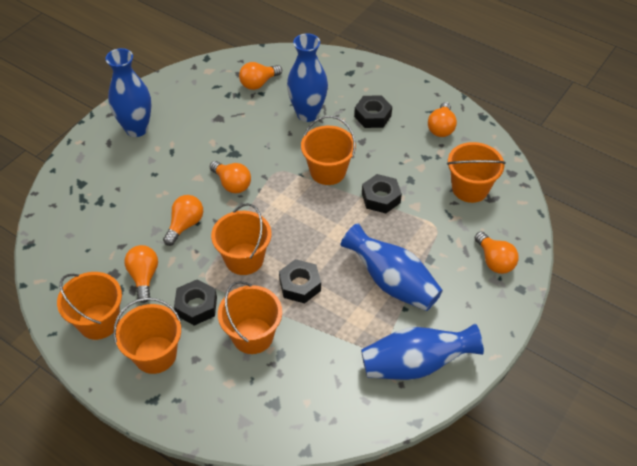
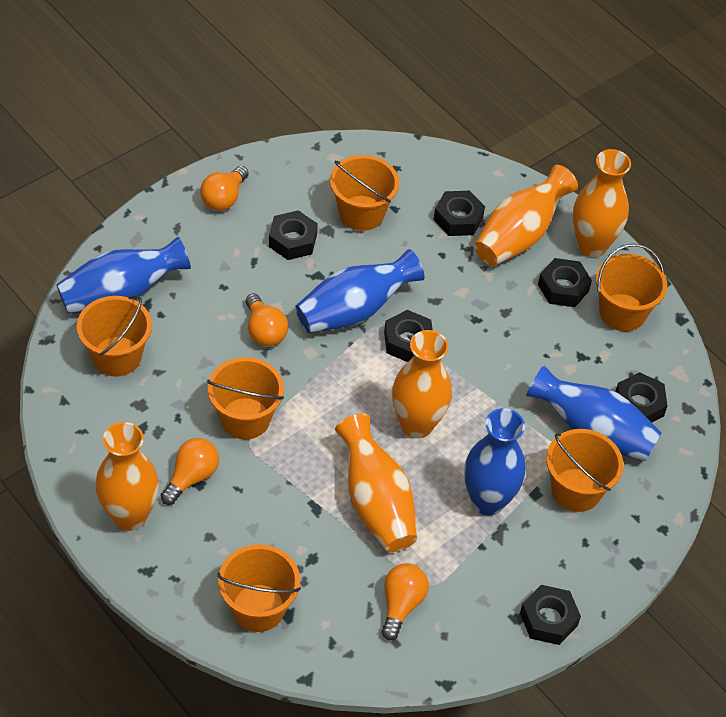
black nut: 4 -> 6
orange light bulb: 6 -> 4
orange vase: 0 -> 5

